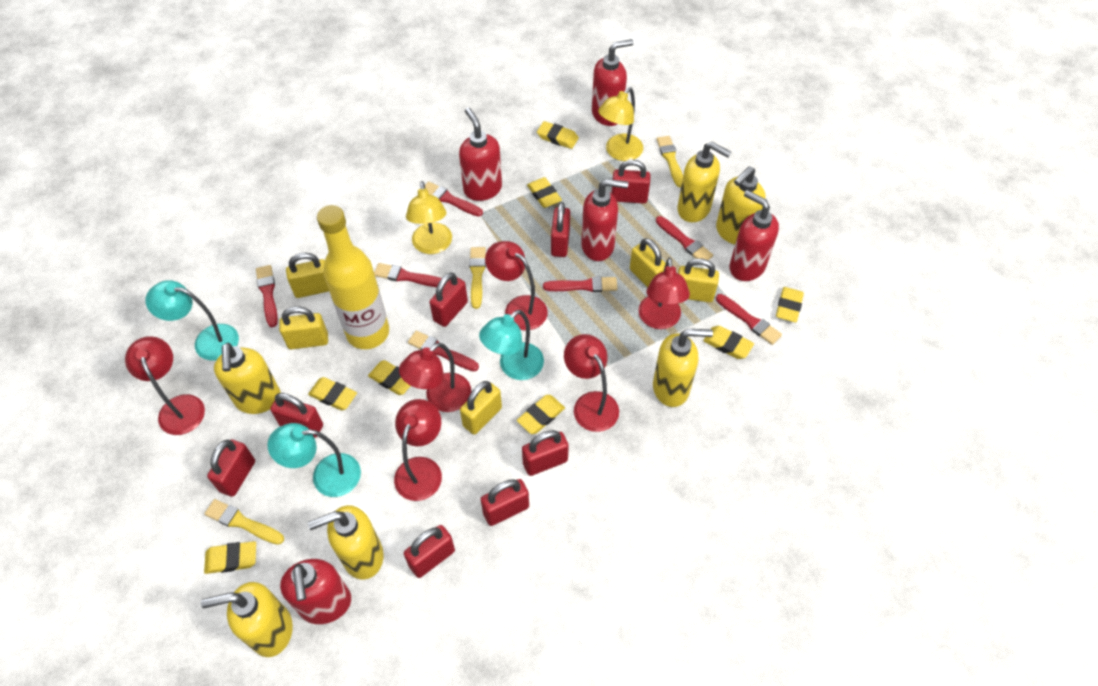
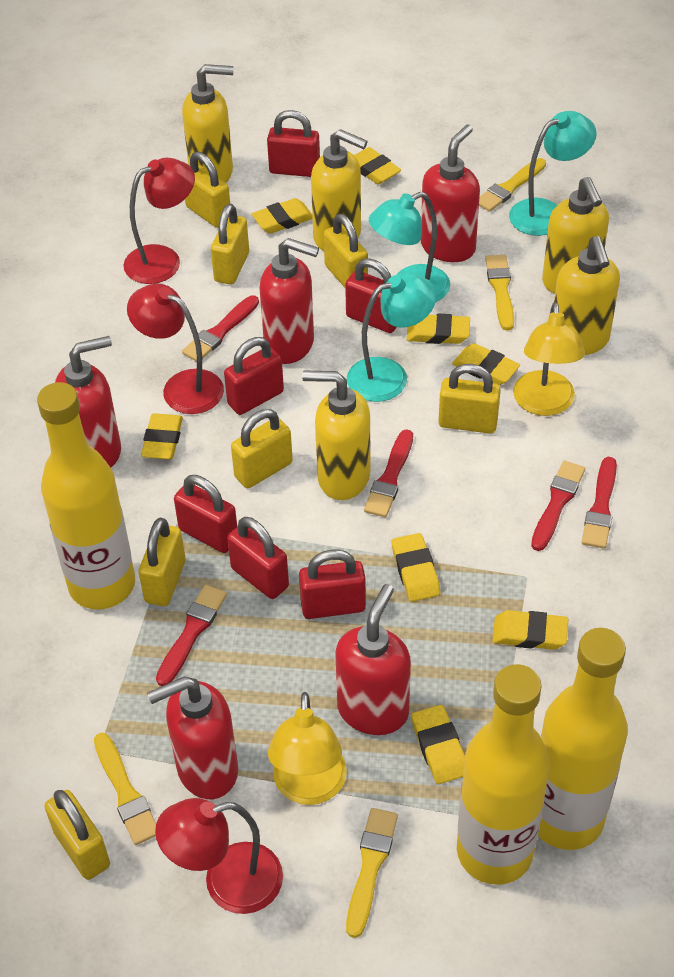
red brush: 7 -> 5
red lamp: 6 -> 3
red padlock: 8 -> 6
yellow bottle: 1 -> 3
yellow brush: 3 -> 4
yellow padlock: 5 -> 7
yellow soap dispenser: 6 -> 5

